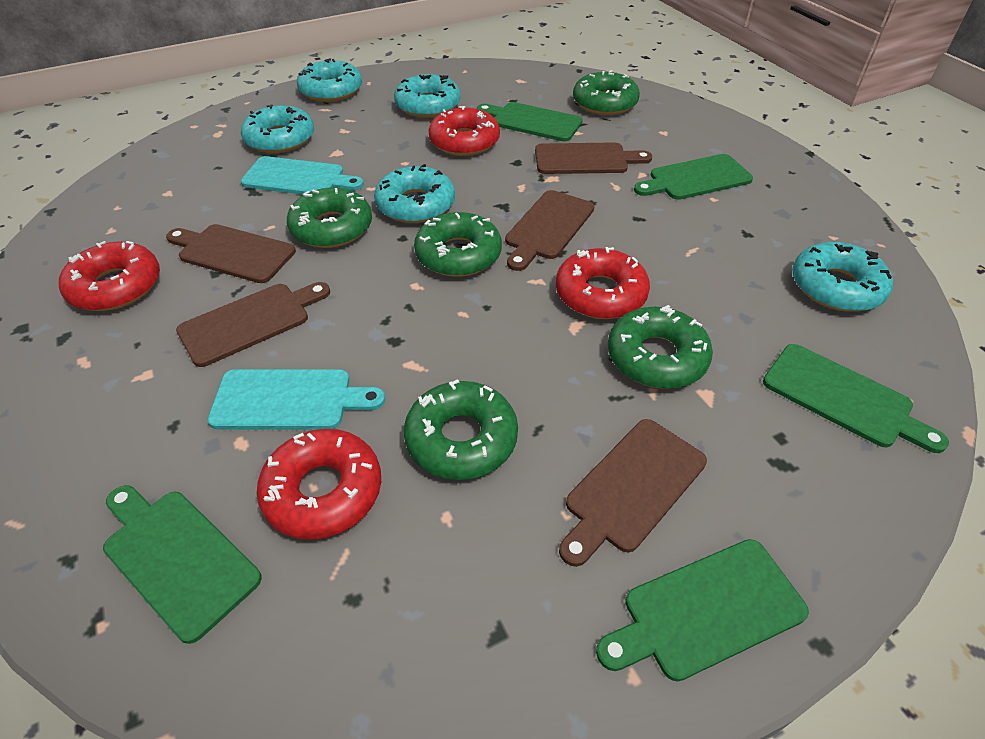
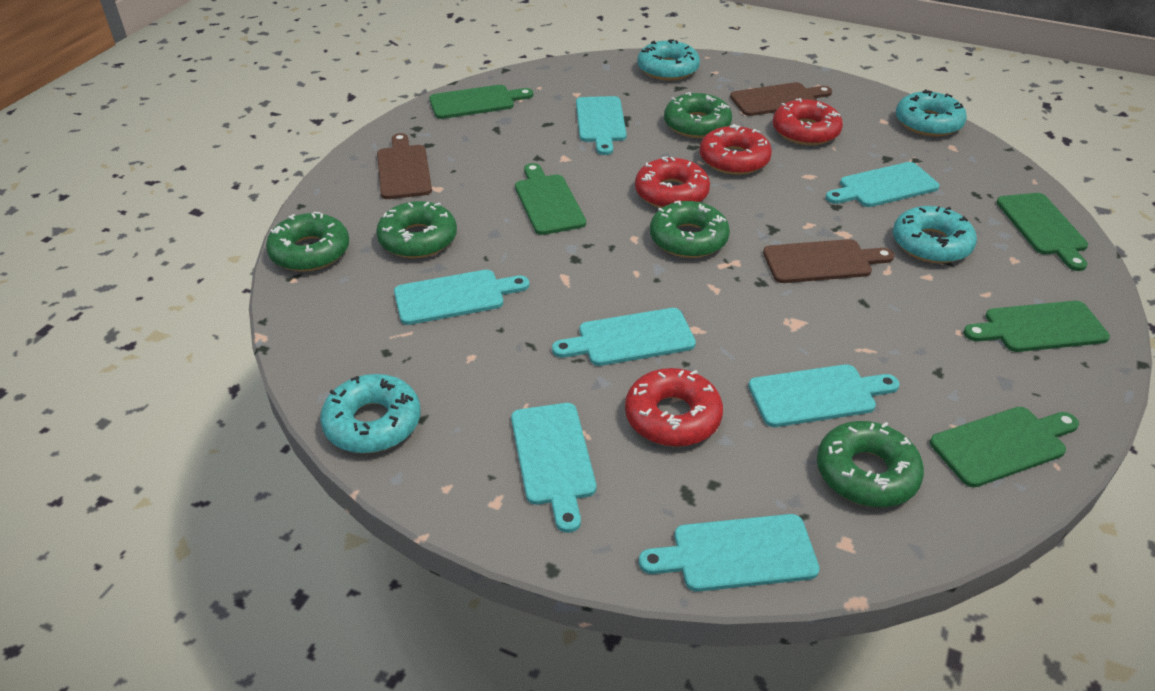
brown cutting board: 5 -> 3
turquoise cutting board: 2 -> 7
turquoise donut: 5 -> 4

